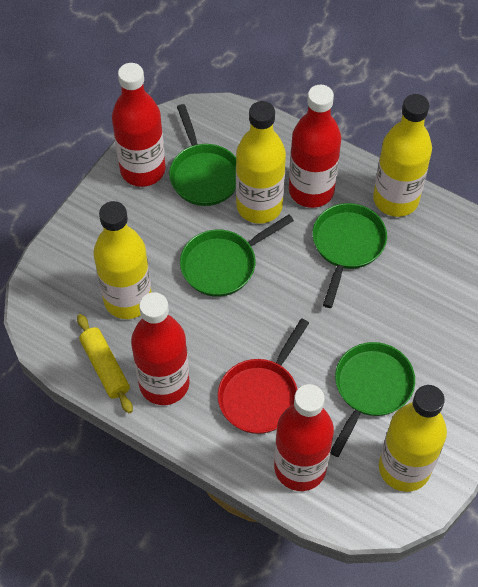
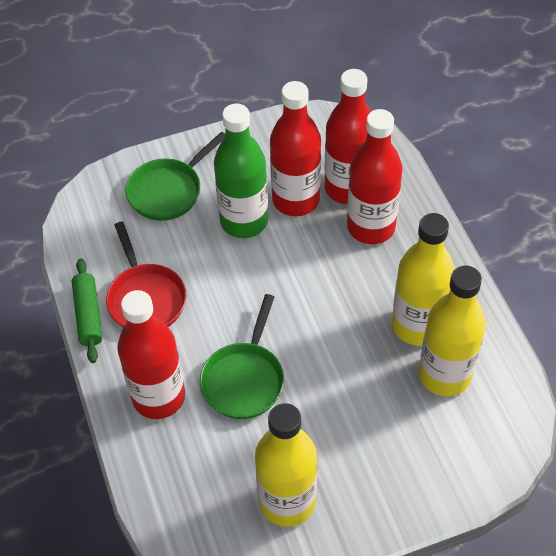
green bottle: 0 -> 1
green pan: 4 -> 2
green rolling pin: 0 -> 1
yellow bottle: 4 -> 3
yellow rolling pin: 1 -> 0

